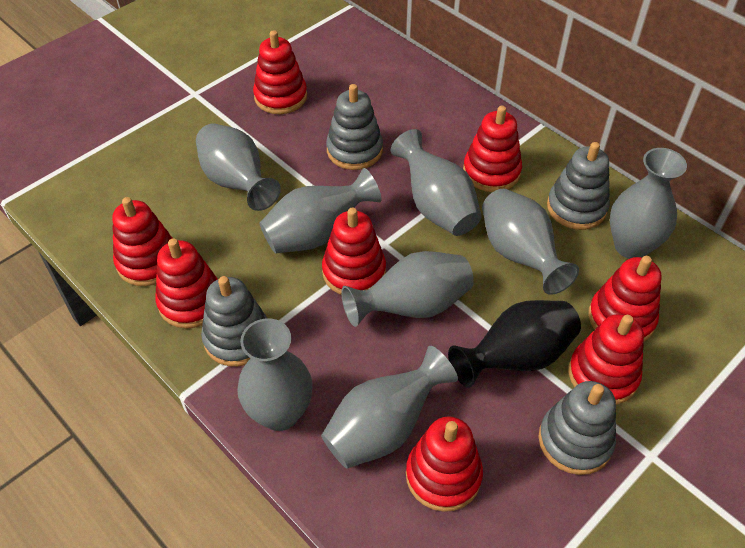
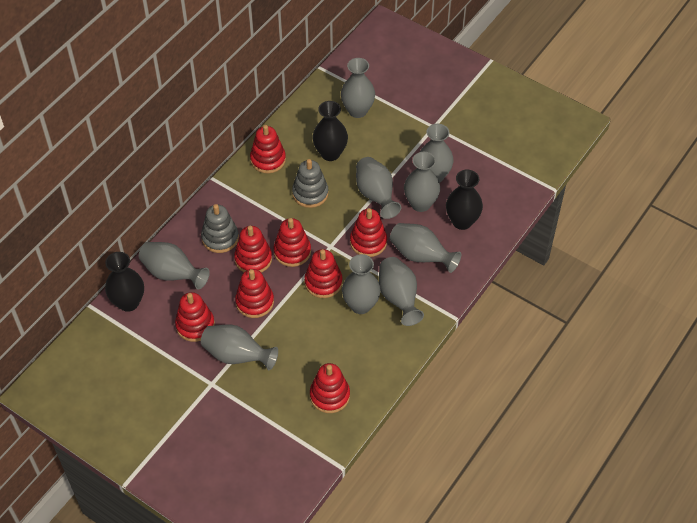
black vase: 1 -> 3
grey stacking toy: 4 -> 2
grey vase: 8 -> 9

